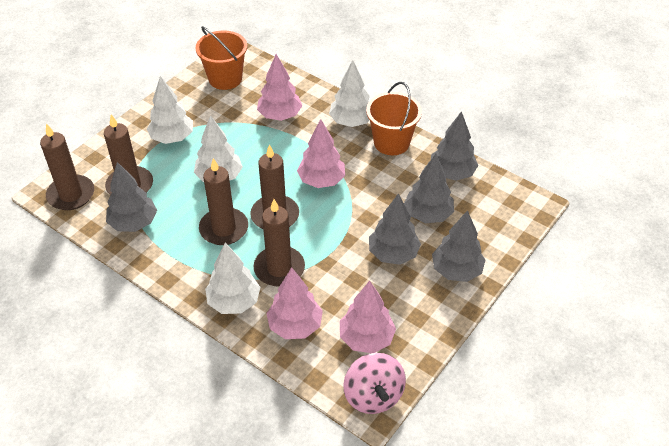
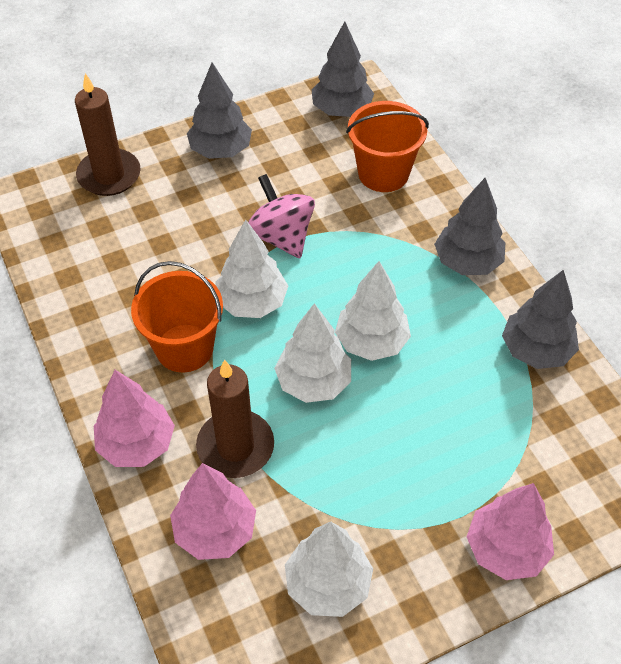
brown candle: 5 -> 2
grey tree: 5 -> 4
pink tree: 4 -> 3

